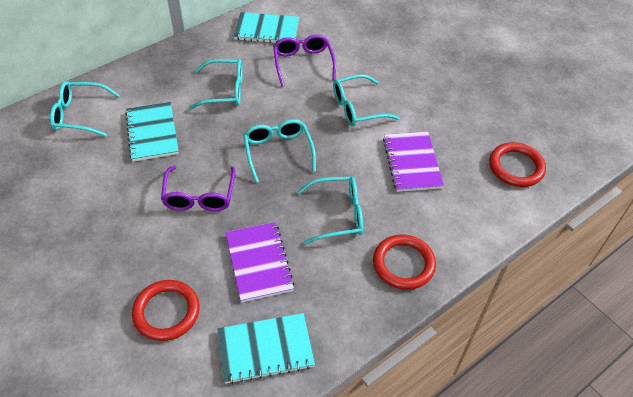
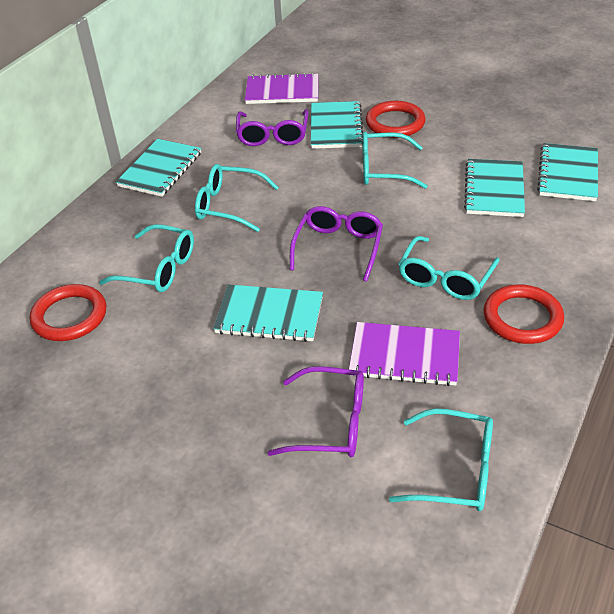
purple glasses: 2 -> 3
turquoise notebook: 3 -> 5

